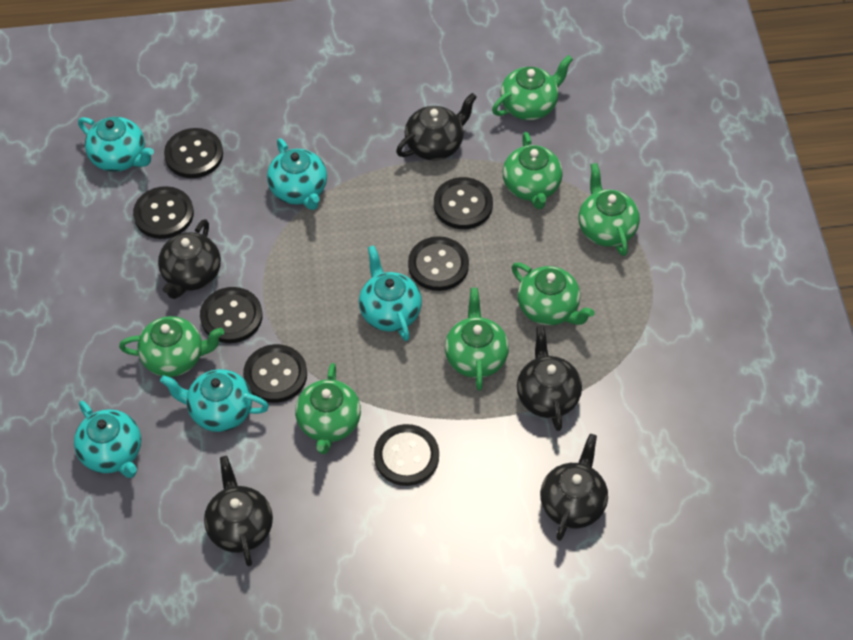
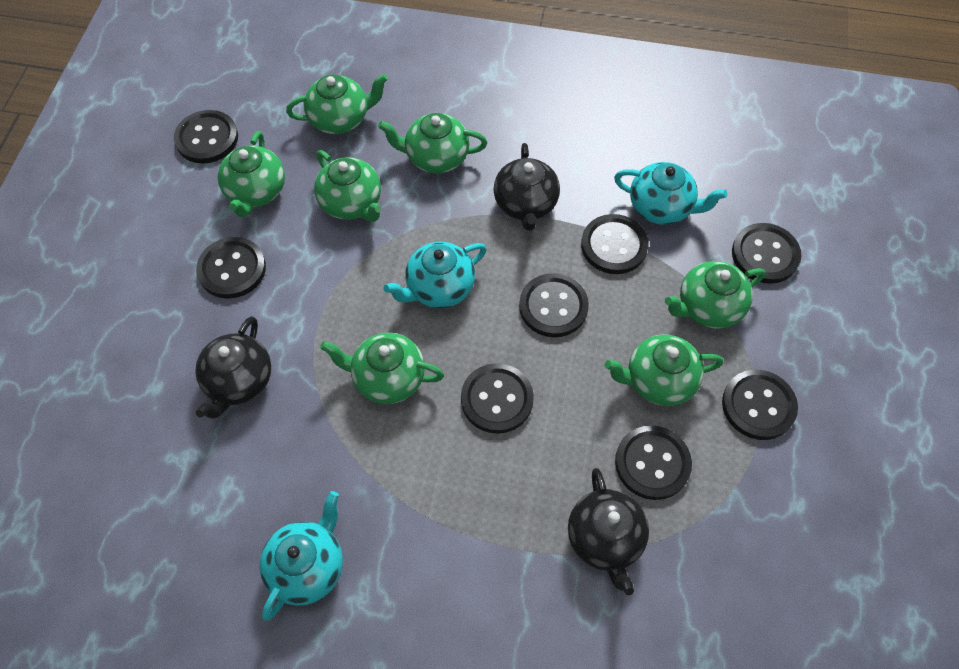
black button: 7 -> 8
black teapot: 5 -> 3
turquoise teapot: 5 -> 3

